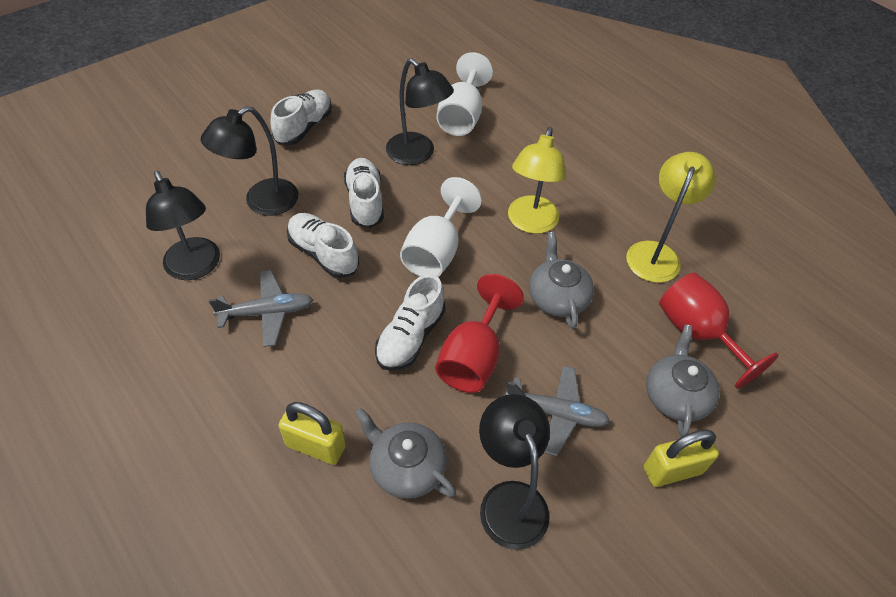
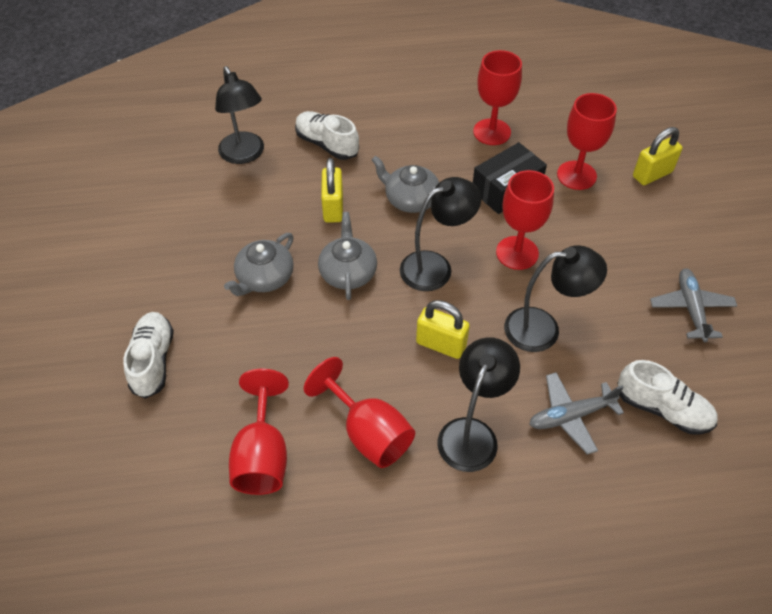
black box: 0 -> 1
red goblet: 2 -> 5
white goblet: 2 -> 0
white shoe: 4 -> 3
yellow lamp: 2 -> 0
yellow padlock: 2 -> 3

